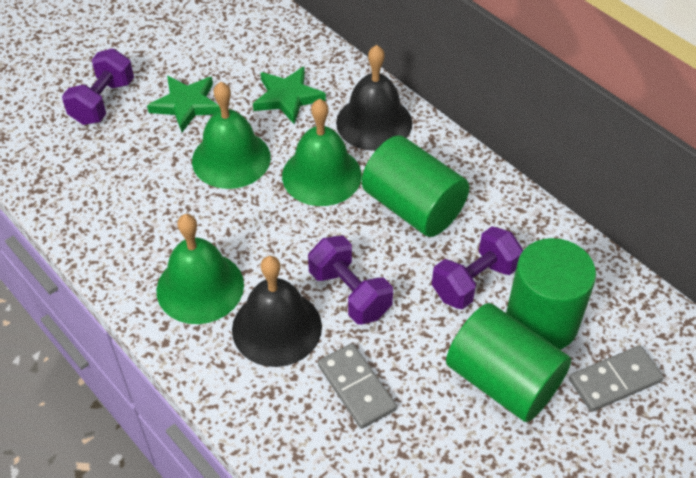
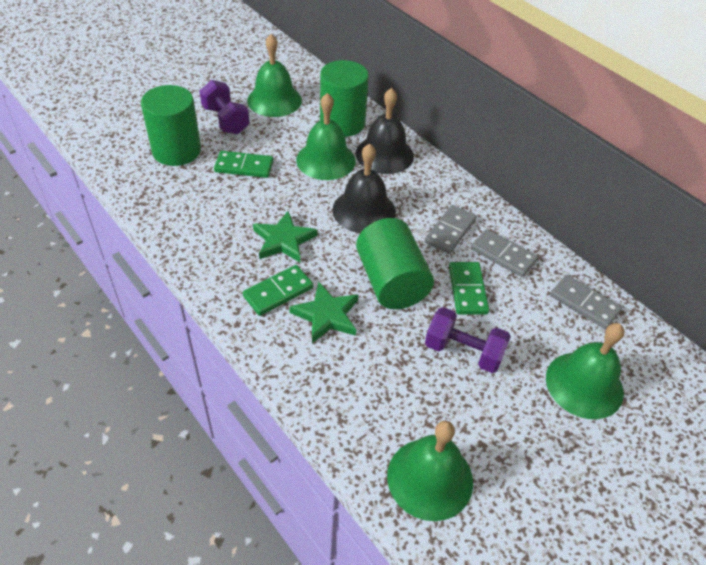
green bell: 3 -> 4
green domino: 0 -> 3
grey domino: 2 -> 3
purple dumbbell: 3 -> 2

